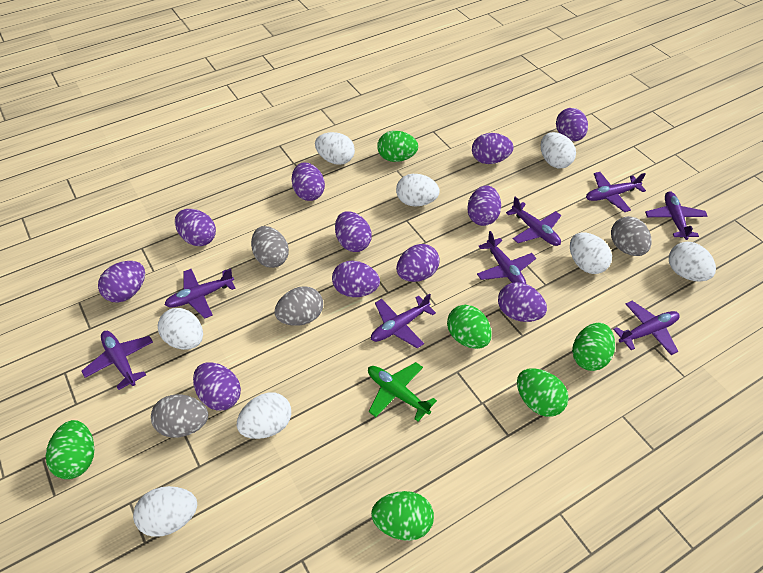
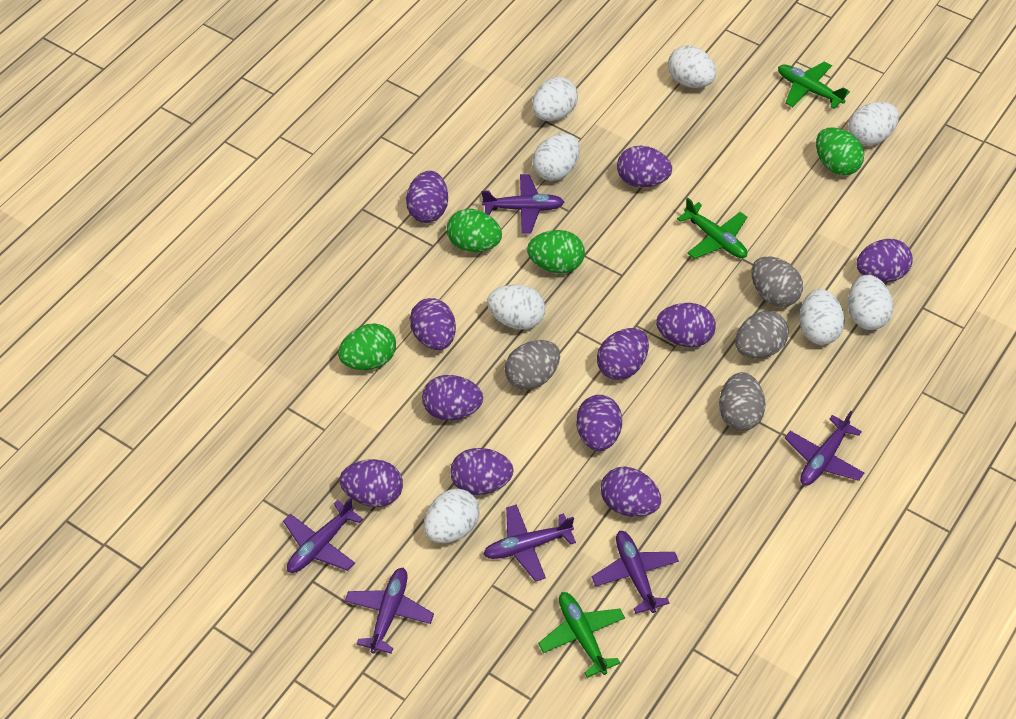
green egg: 6 -> 4
green plane: 1 -> 3
purple plane: 8 -> 6

